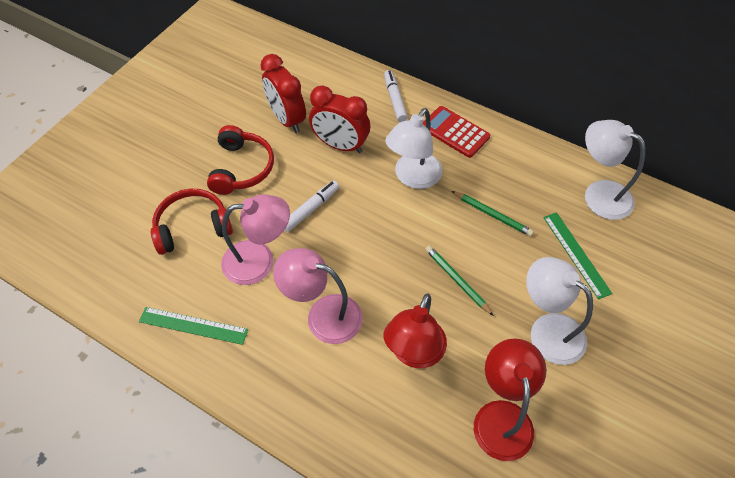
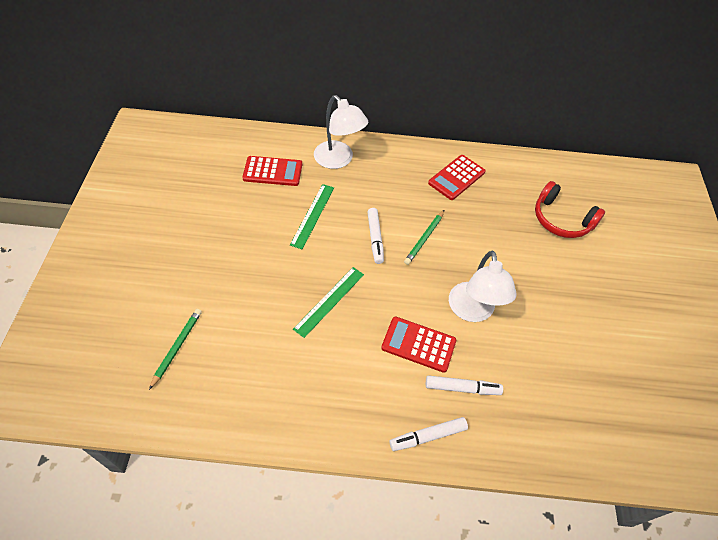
pink lamp: 2 -> 0
red calculator: 1 -> 3
red clock: 2 -> 0
red headphones: 2 -> 1
red lamp: 2 -> 0
white lamp: 3 -> 2
white marker: 2 -> 3

